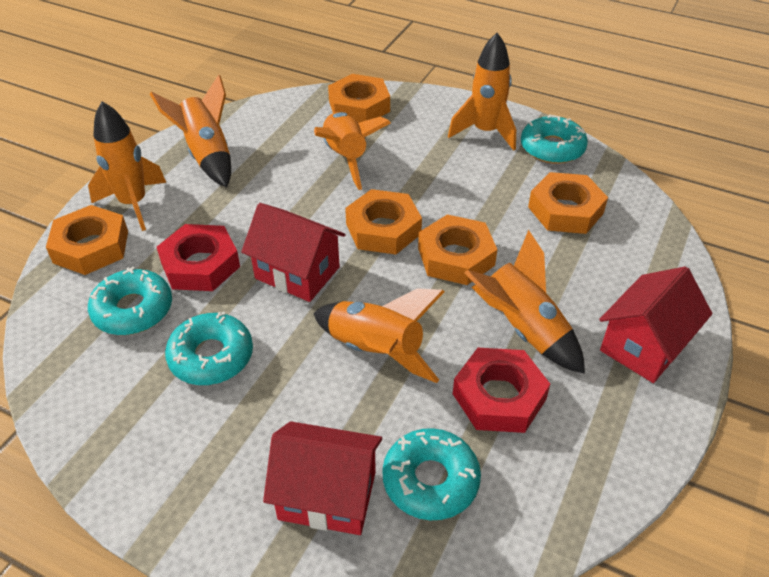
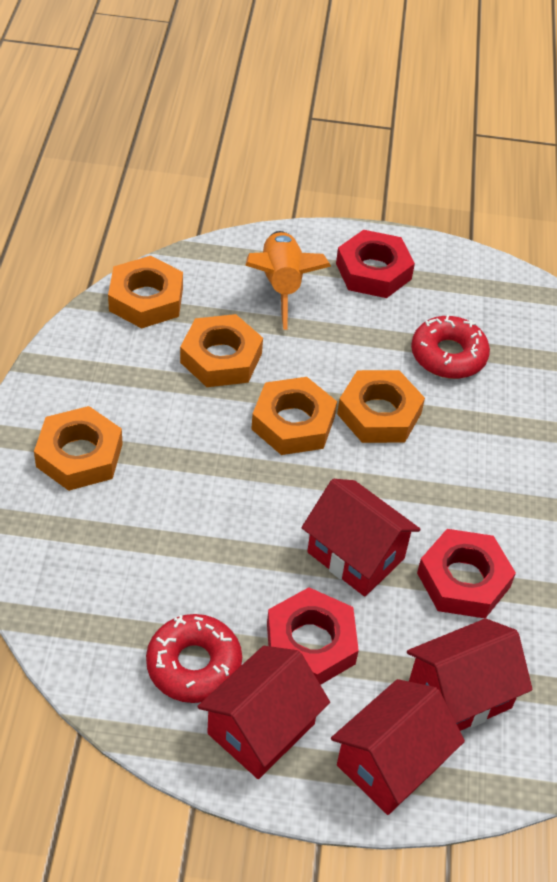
orange rocket: 6 -> 1
red donut: 0 -> 2
red house: 3 -> 4
red nut: 2 -> 3
turquoise donut: 4 -> 0

